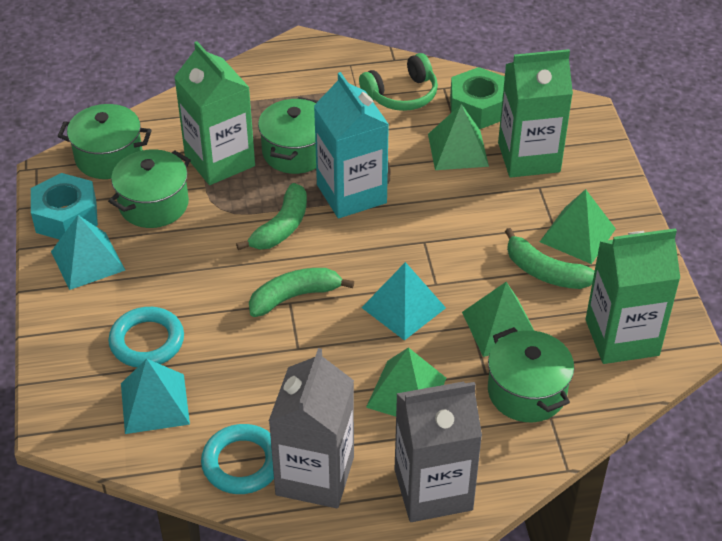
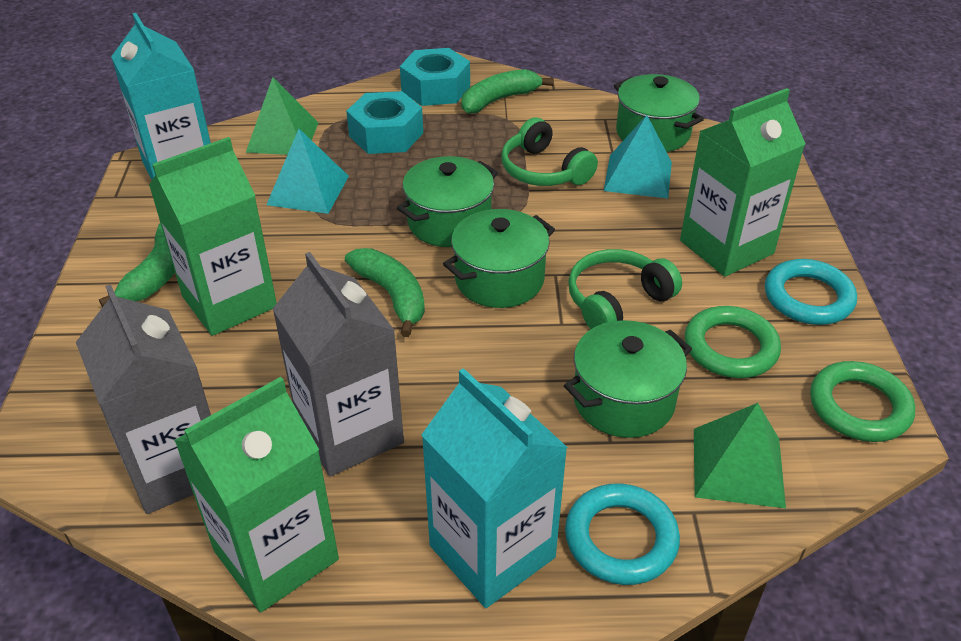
green headphones: 1 -> 2
green nut: 1 -> 0
green pyramid: 4 -> 2
green ring: 0 -> 2
turquoise carton: 1 -> 2
turquoise nut: 1 -> 2
turquoise pyramid: 3 -> 2

